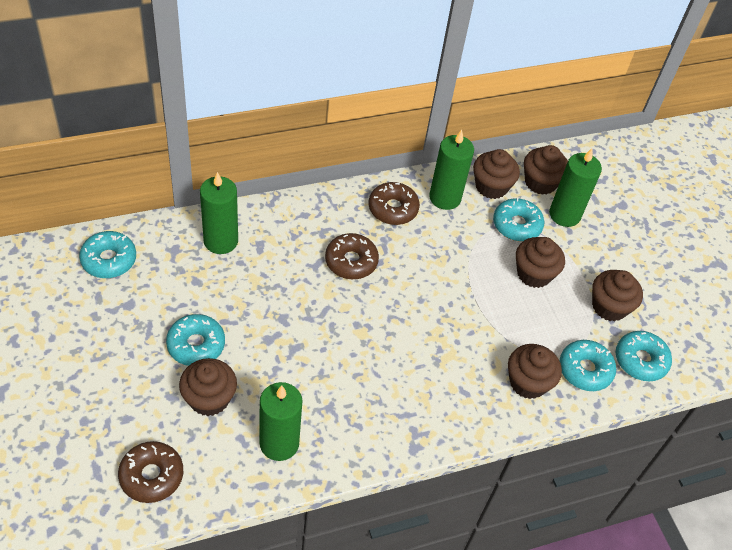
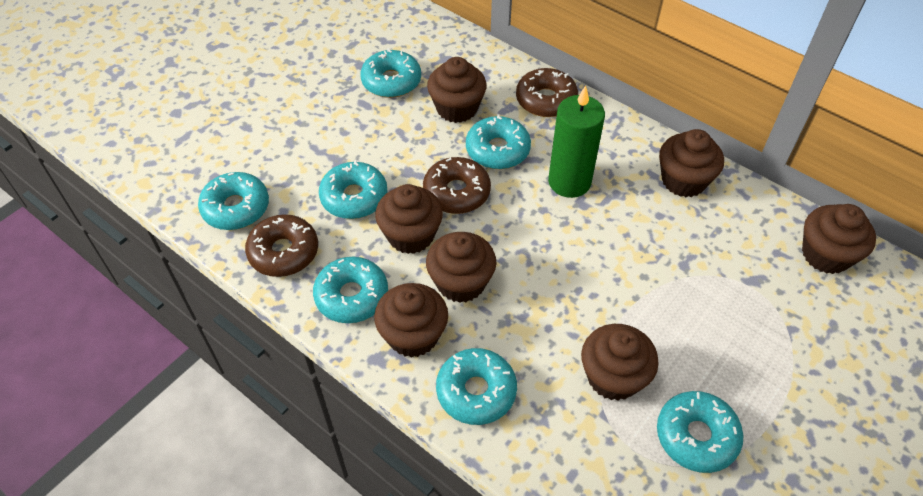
brown cupcake: 6 -> 7
green candle: 4 -> 1
turquoise donut: 5 -> 7

